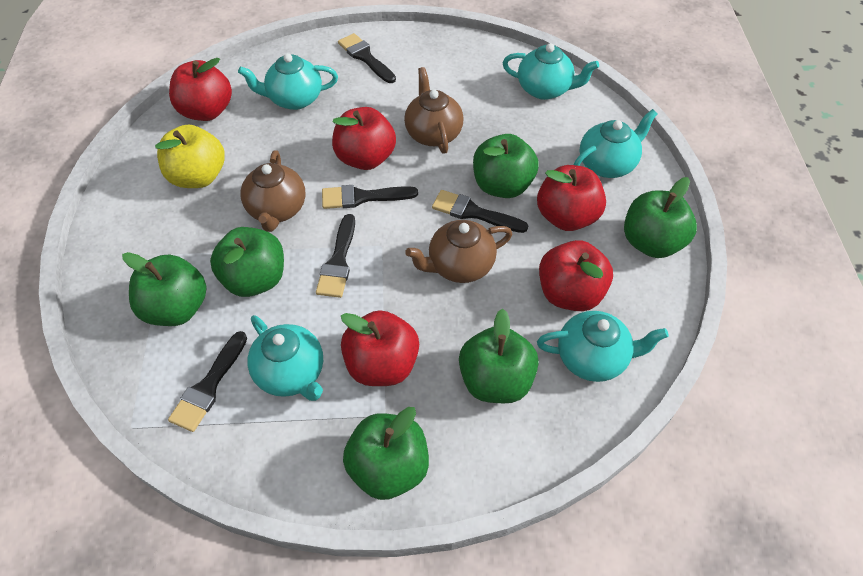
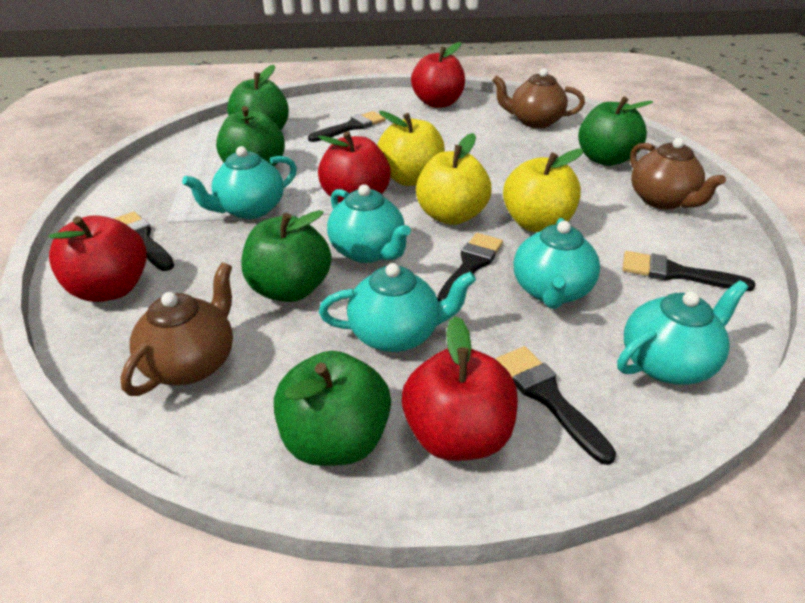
green apple: 6 -> 5
red apple: 5 -> 4
yellow apple: 1 -> 3

